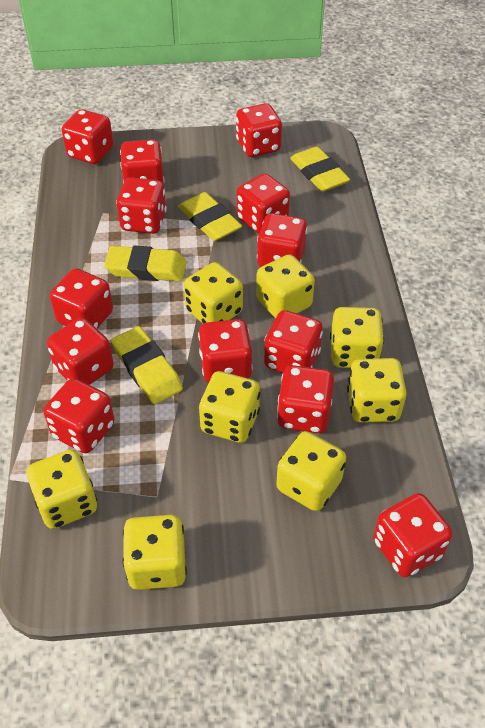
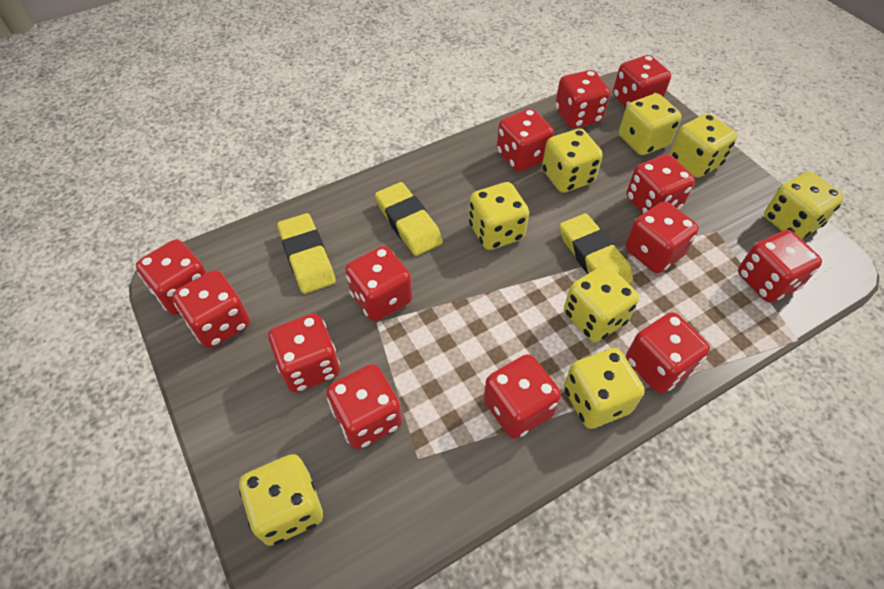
yellow eraser: 4 -> 3

